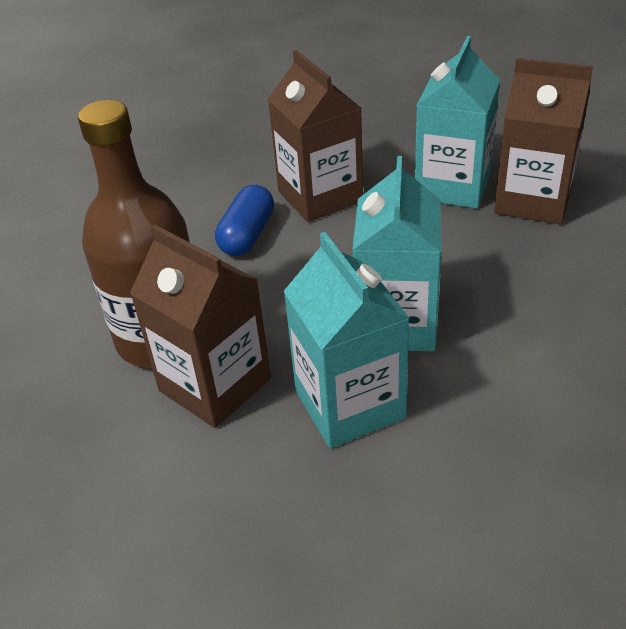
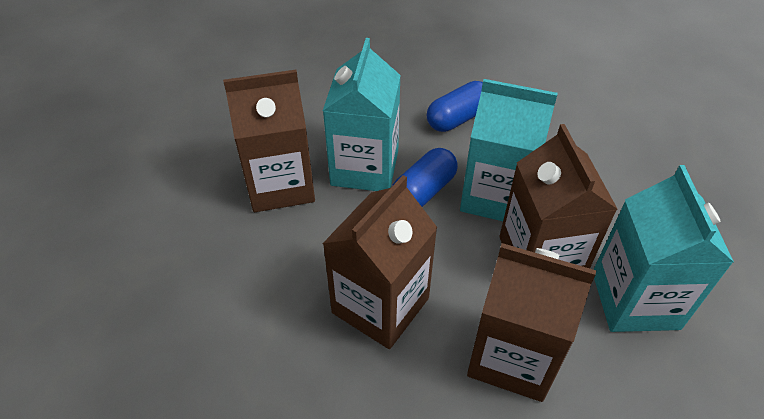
blue capsule: 1 -> 2
brown bottle: 1 -> 0
brown carton: 3 -> 4

